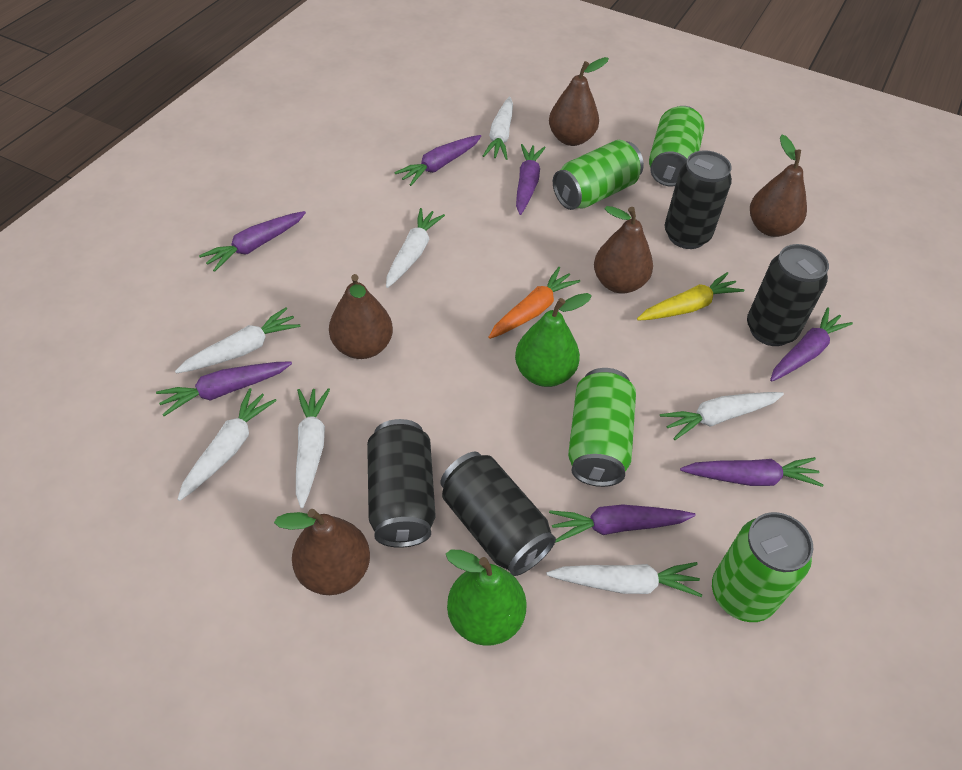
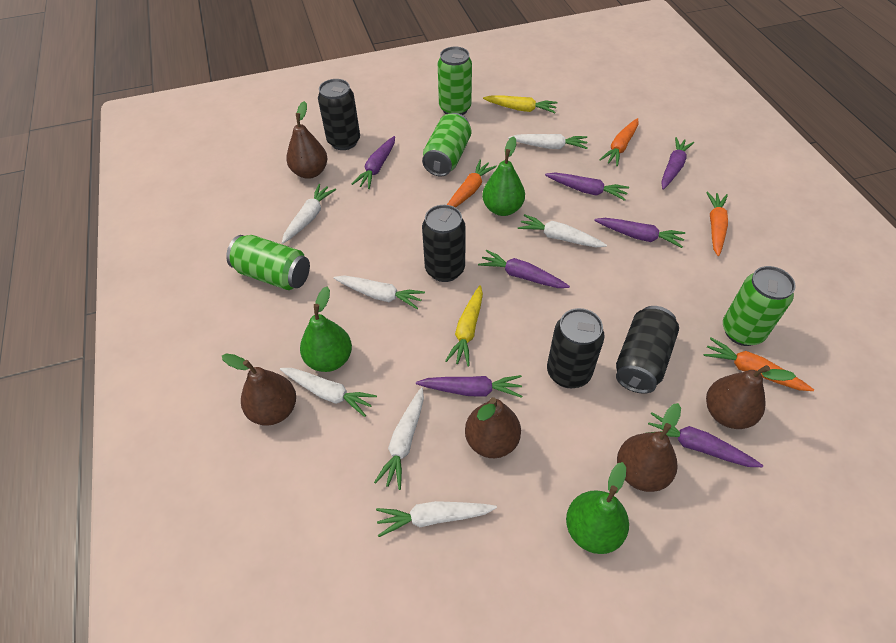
green pear: 2 -> 3
orange carrot: 1 -> 4
yellow carrot: 1 -> 2

